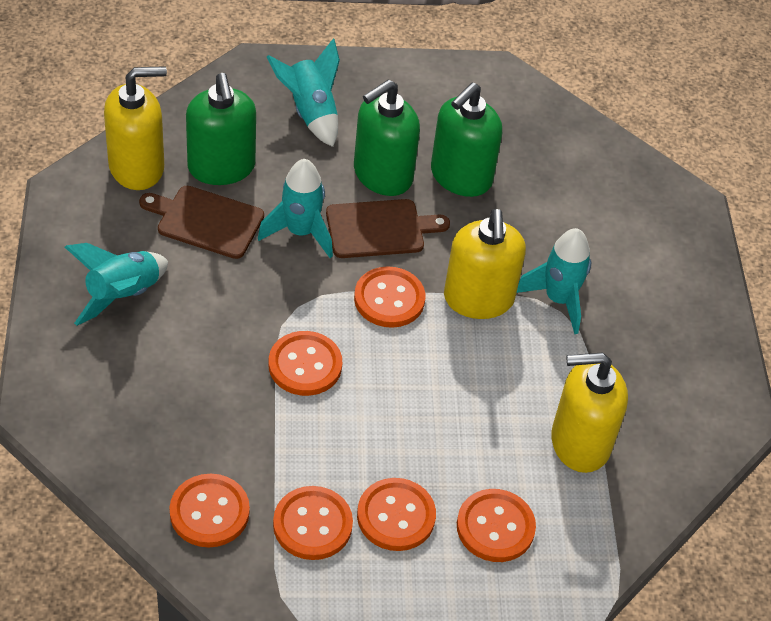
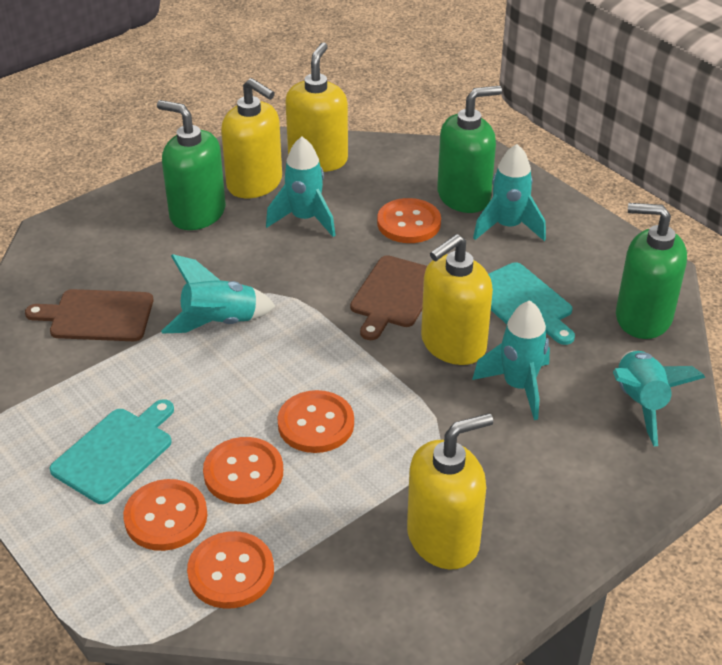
orange button: 6 -> 5
turquoise cutting board: 0 -> 2
turquoise rocket: 4 -> 5
yellow soap dispenser: 3 -> 4

